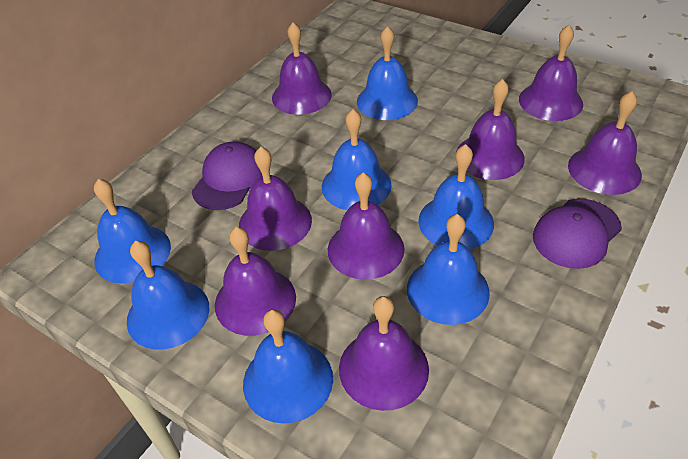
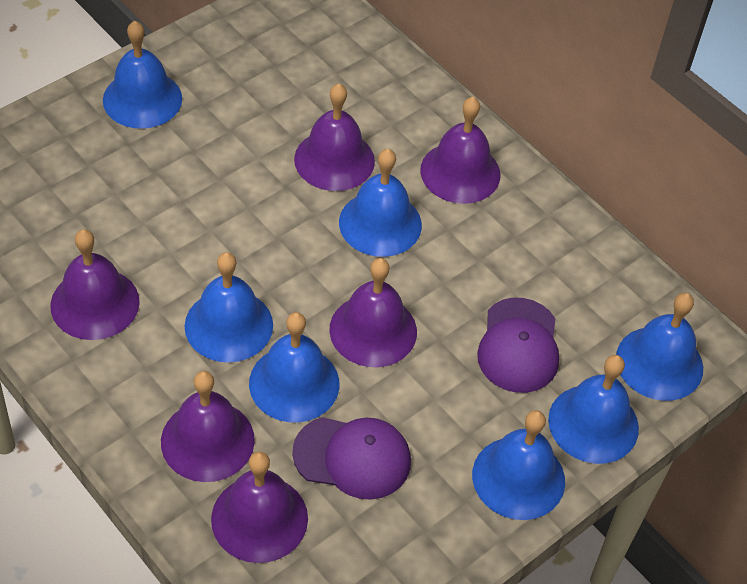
purple bell: 8 -> 6

